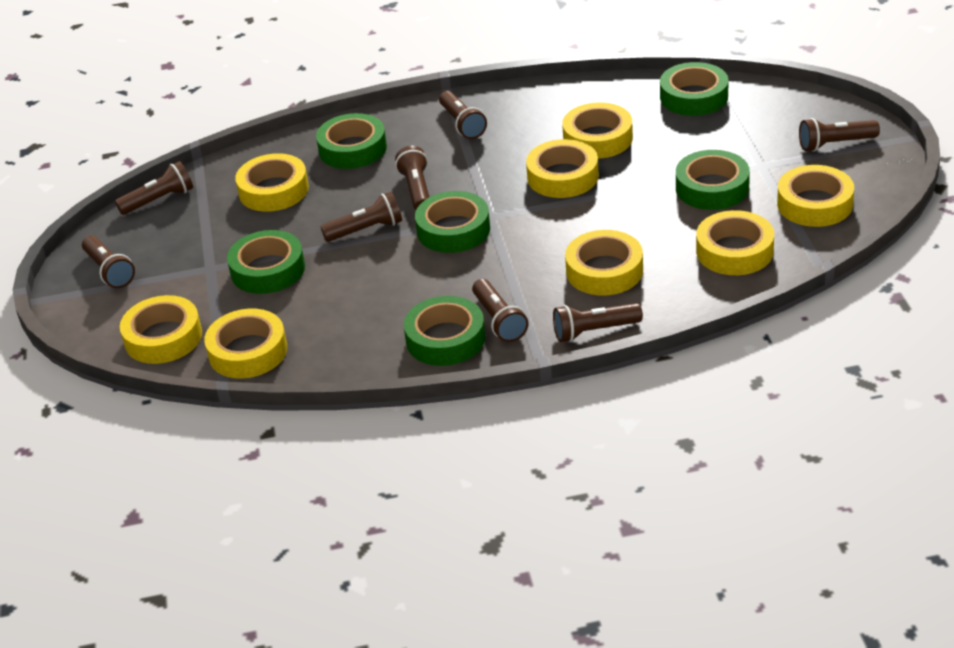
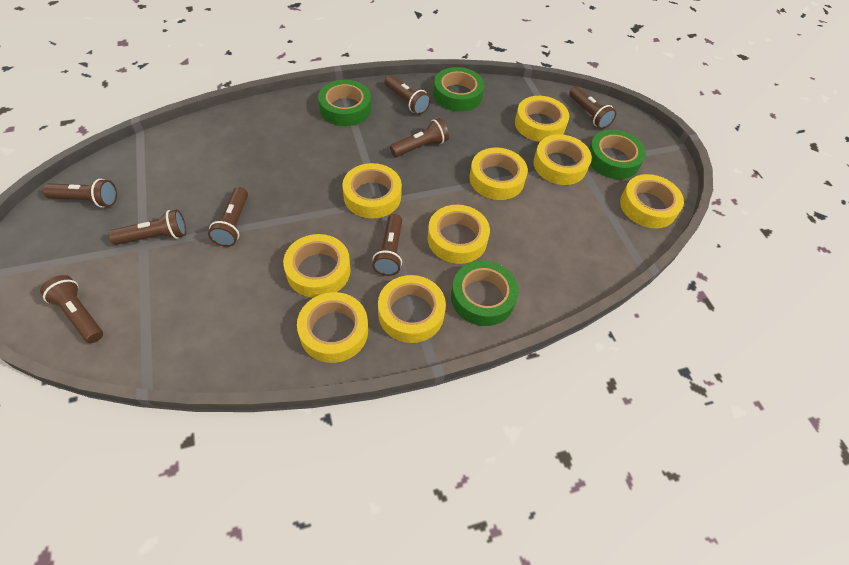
green tape: 6 -> 4
yellow tape: 8 -> 9

